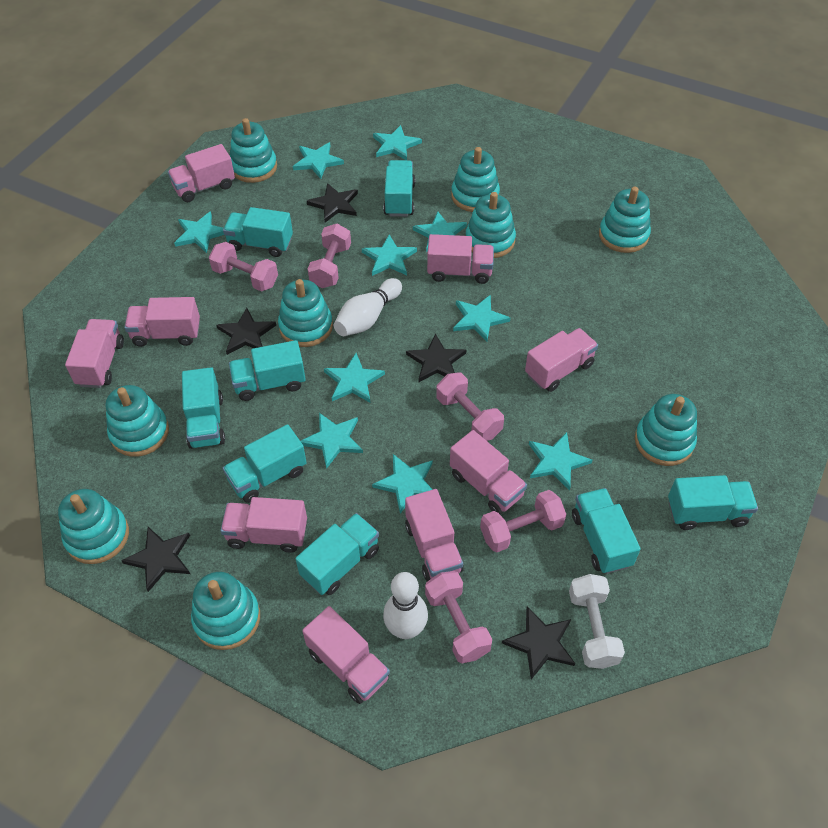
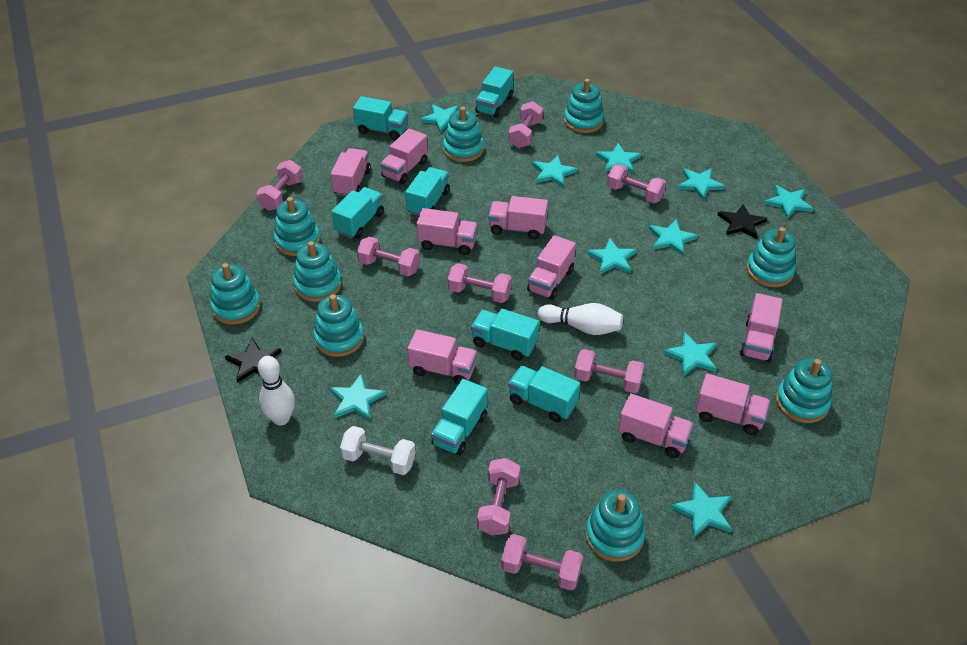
black star: 5 -> 2
pink dumbbell: 5 -> 8
turquoise truck: 8 -> 7

